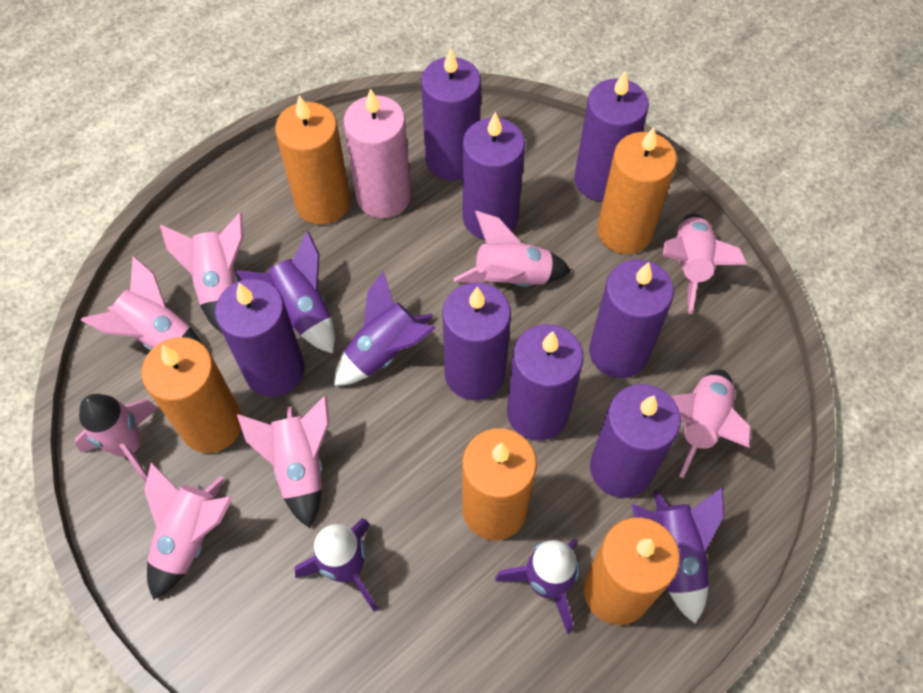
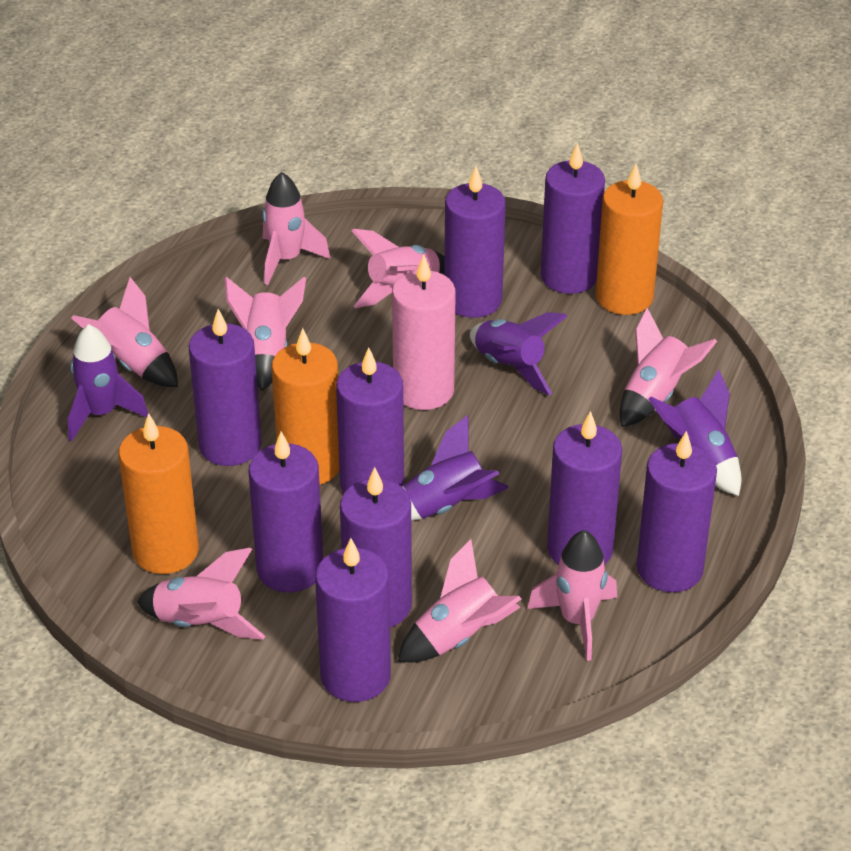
orange candle: 5 -> 3
purple candle: 8 -> 9
purple rocket: 5 -> 4

